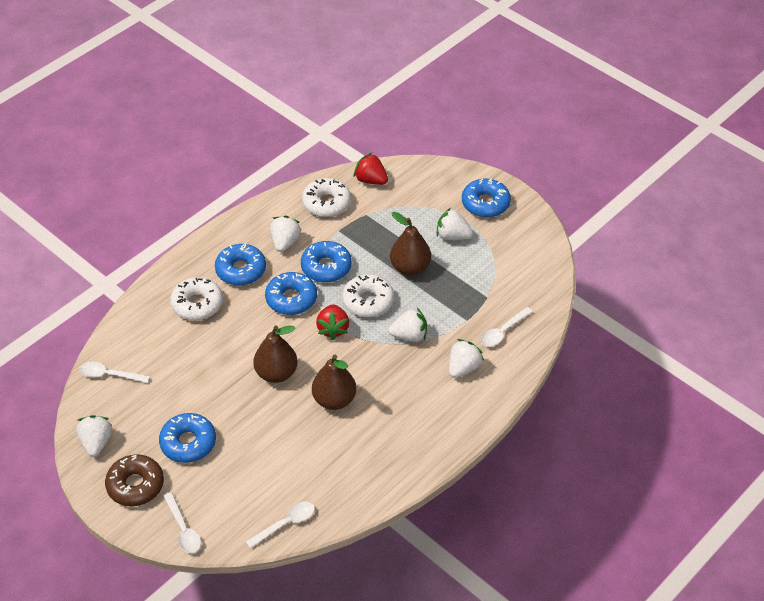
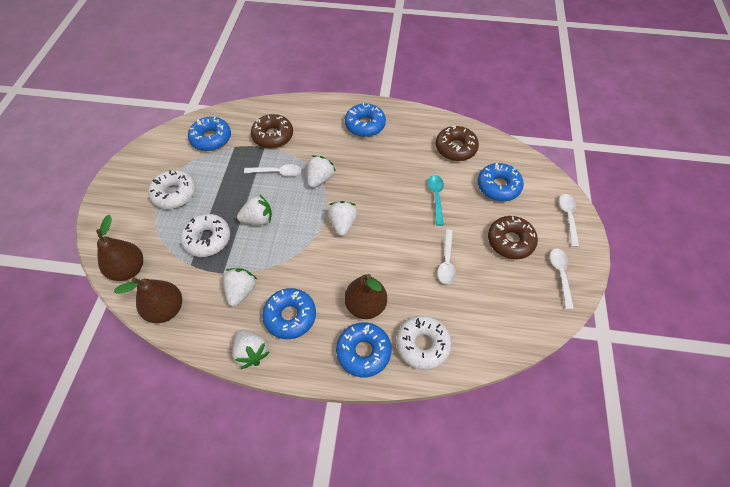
brown donut: 1 -> 3
red strawberry: 2 -> 0
turquoise spoon: 0 -> 1

